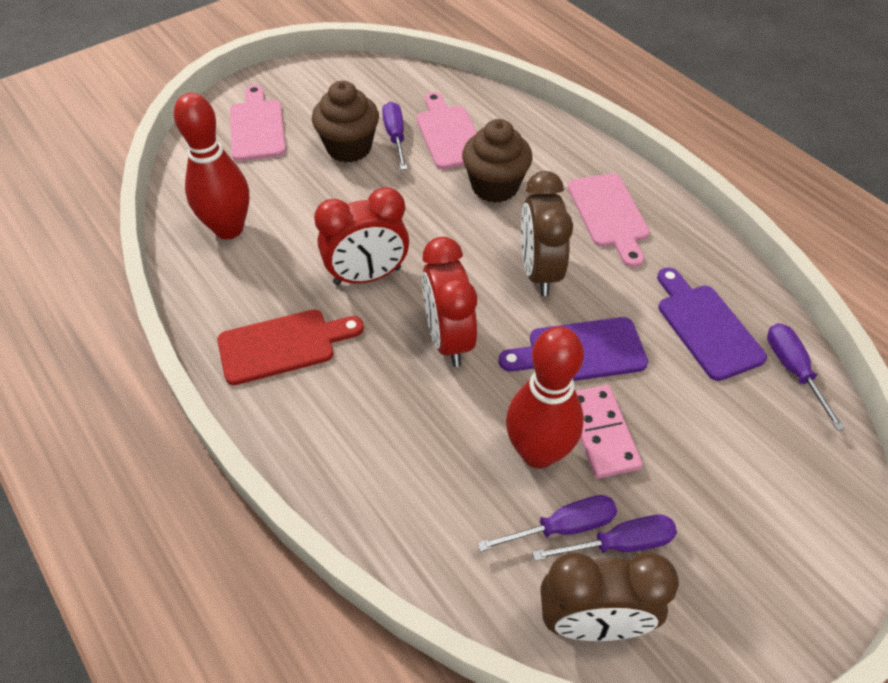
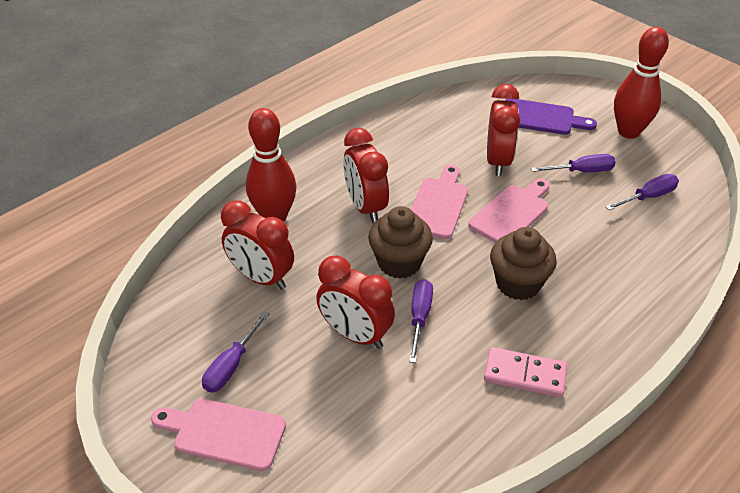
brown clock: 2 -> 0
purple cutting board: 2 -> 1
red clock: 2 -> 4
red cutting board: 1 -> 0

